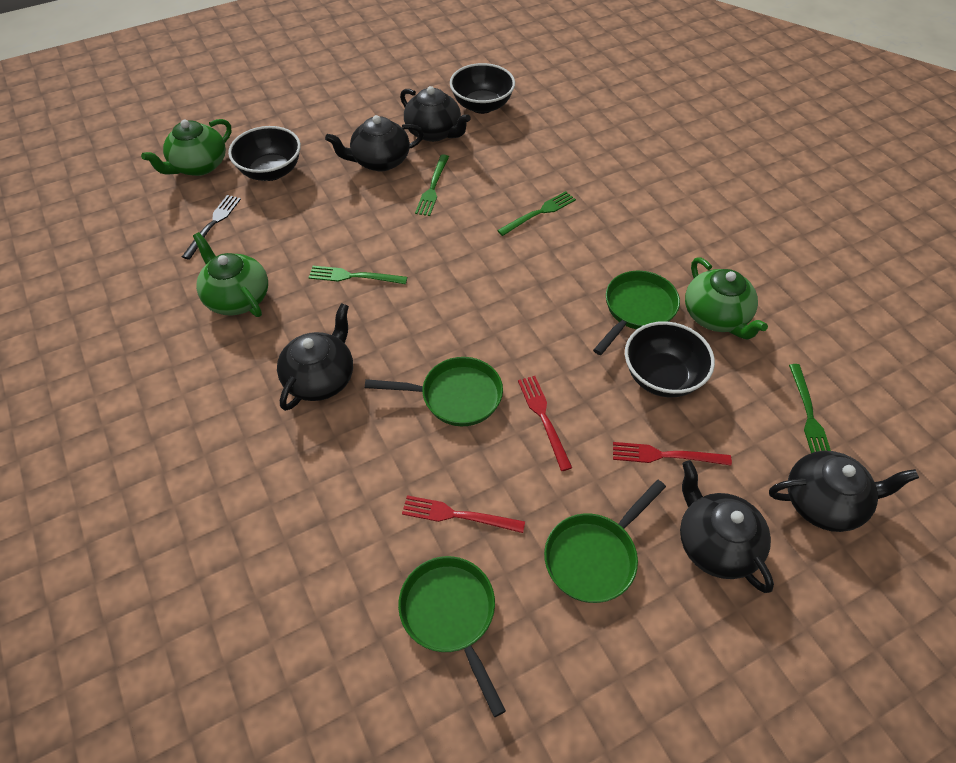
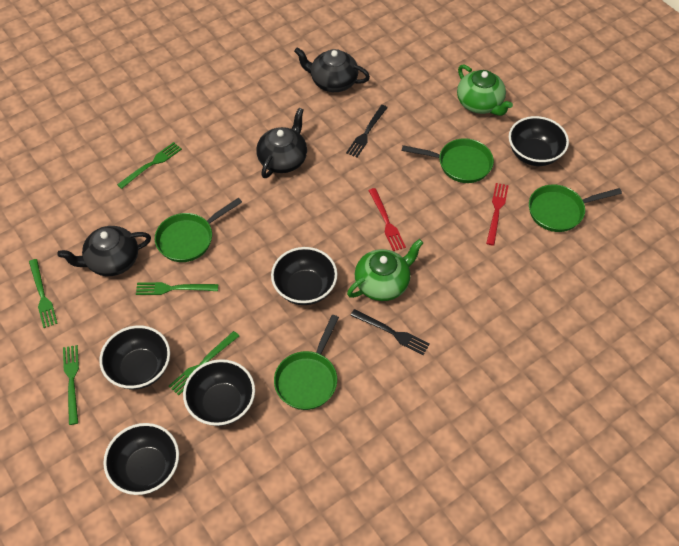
black bowl: 3 -> 5
black fork: 1 -> 2
black teapot: 5 -> 3
green fork: 4 -> 5
green teapot: 3 -> 2
red fork: 3 -> 2

